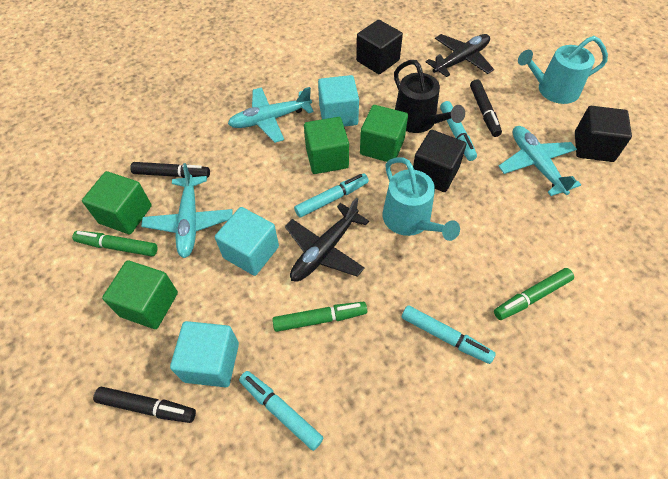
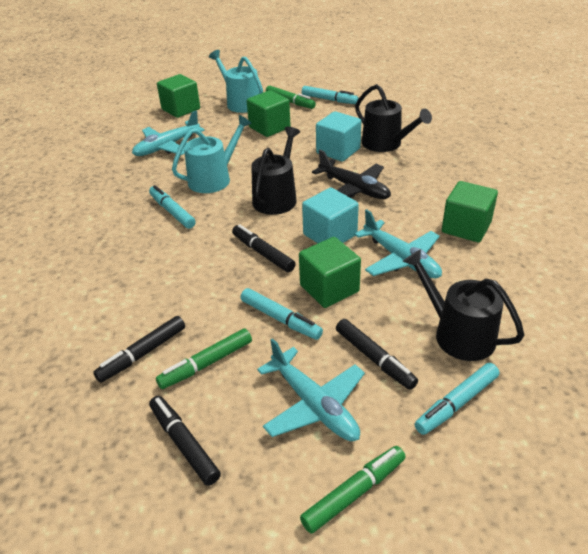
black cube: 3 -> 0
black marker: 3 -> 4
black plane: 2 -> 1
black watering can: 1 -> 3
turquoise cube: 3 -> 2

